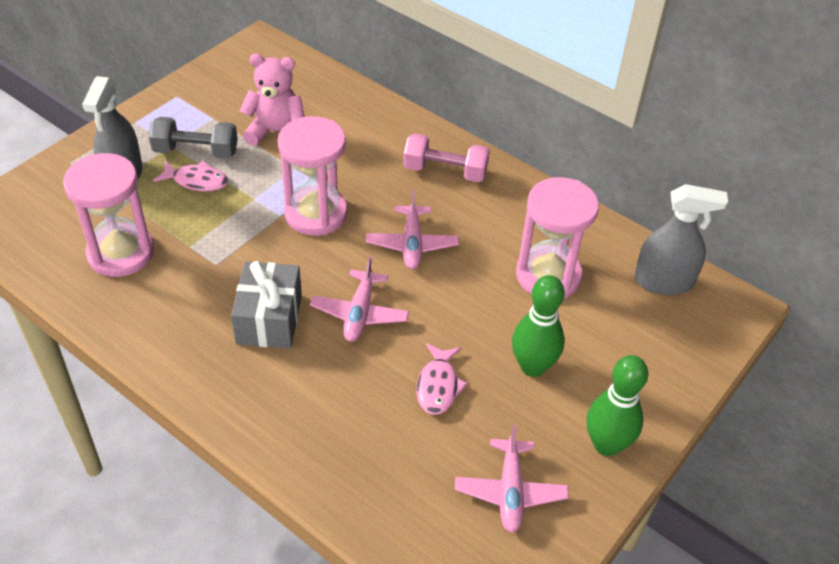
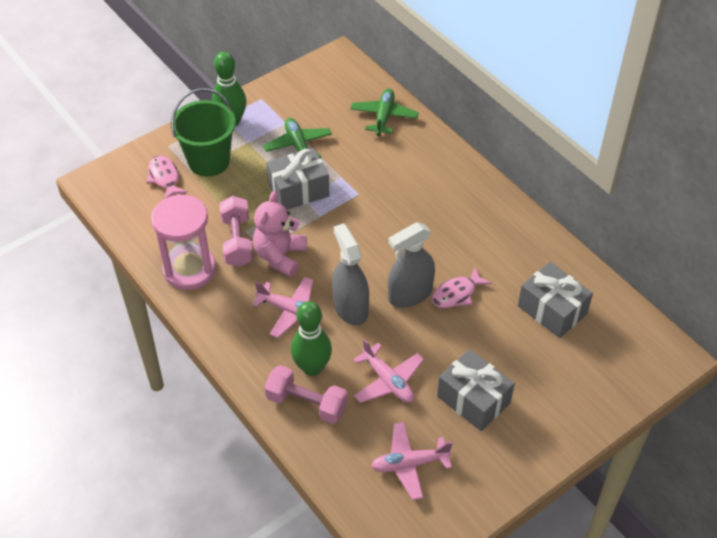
green bucket: 0 -> 1
green plane: 0 -> 2
grey dumbbell: 1 -> 0
grey gift: 1 -> 3
pink dumbbell: 1 -> 2
pink hourglass: 3 -> 1

